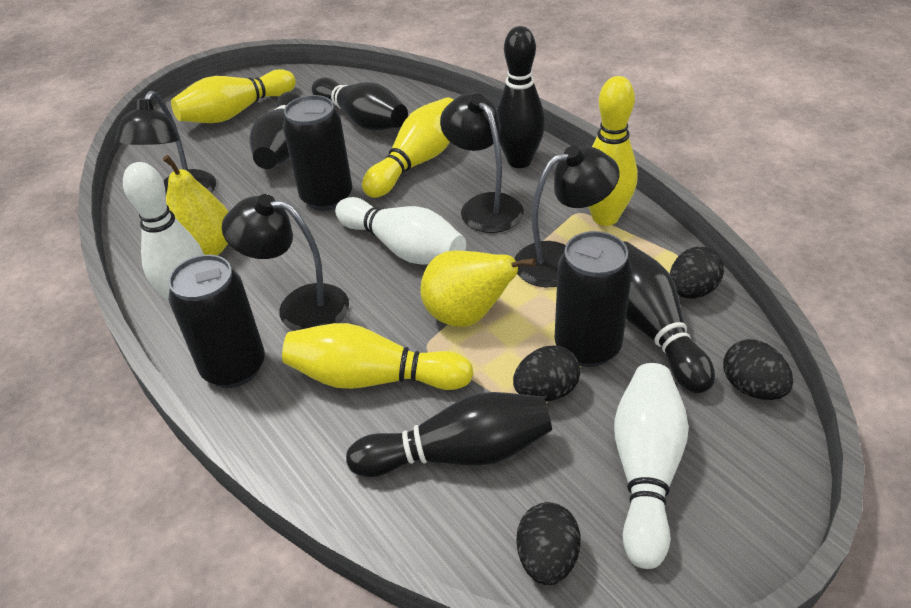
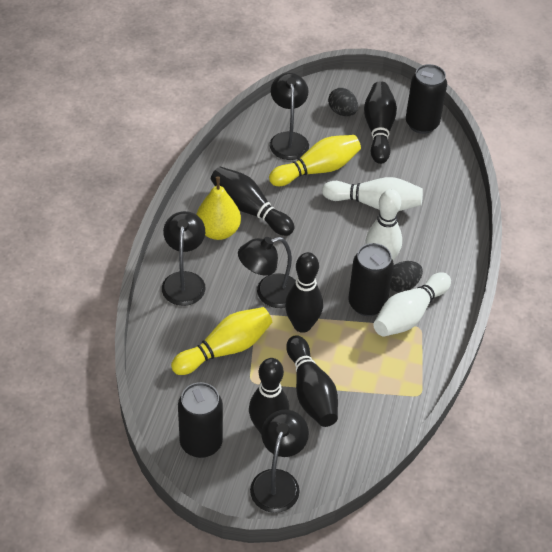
black egg: 4 -> 2
yellow bowling pin: 4 -> 2
yellow pear: 2 -> 1

